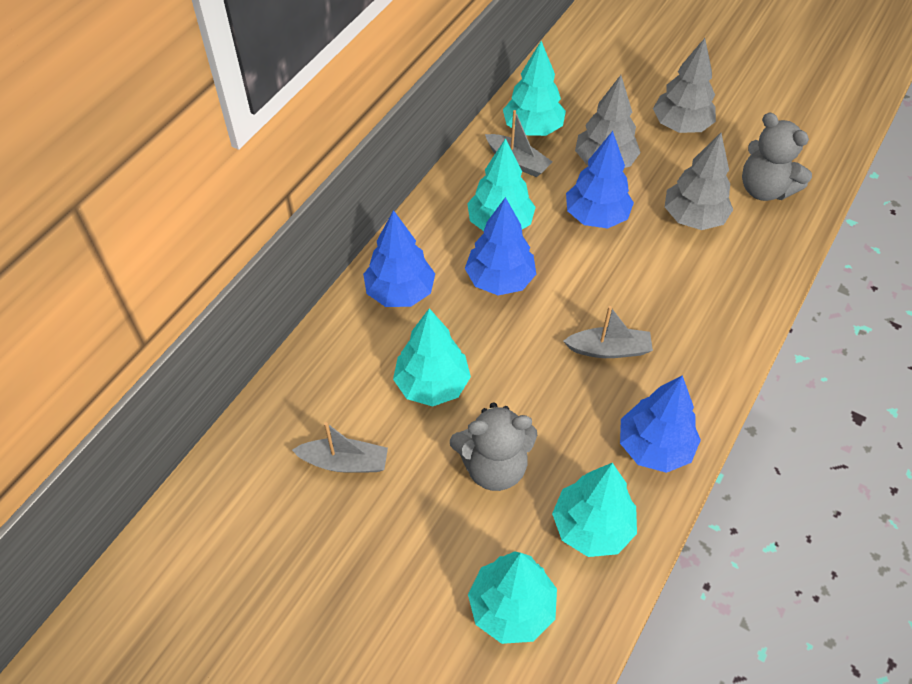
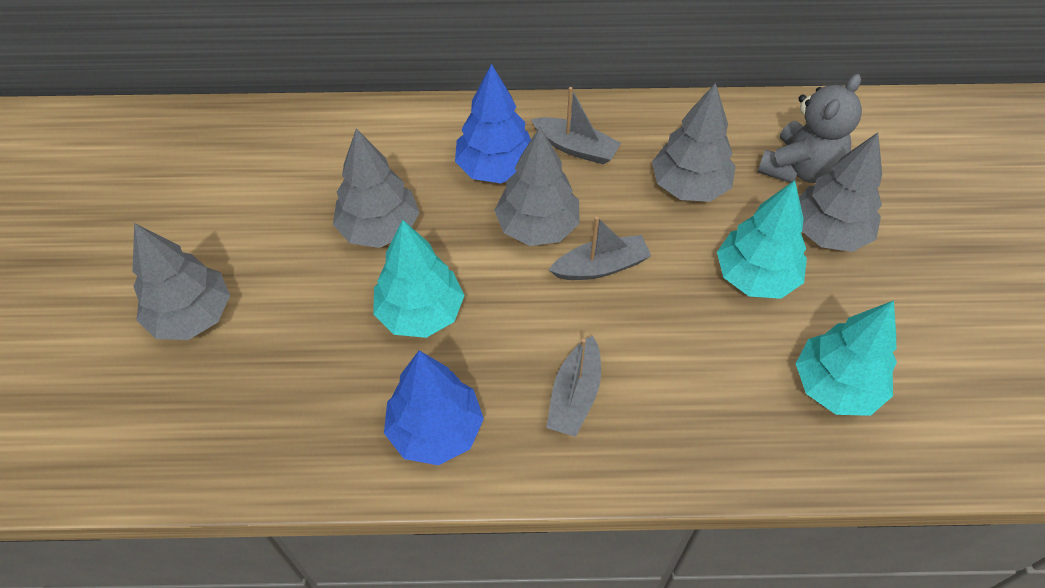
blue tree: 4 -> 2
grey teddy bear: 2 -> 1
grey tree: 3 -> 5
turquoise tree: 5 -> 3

